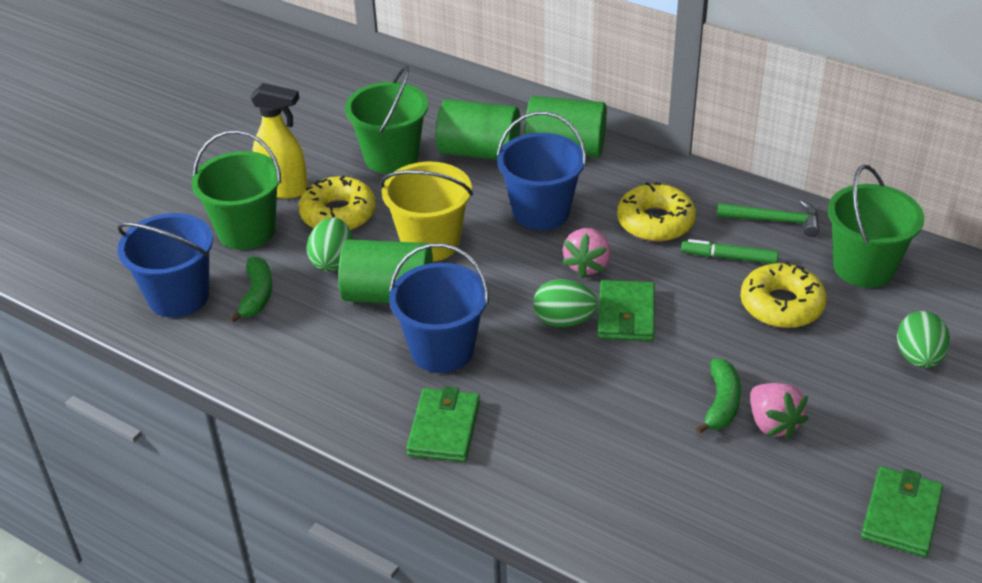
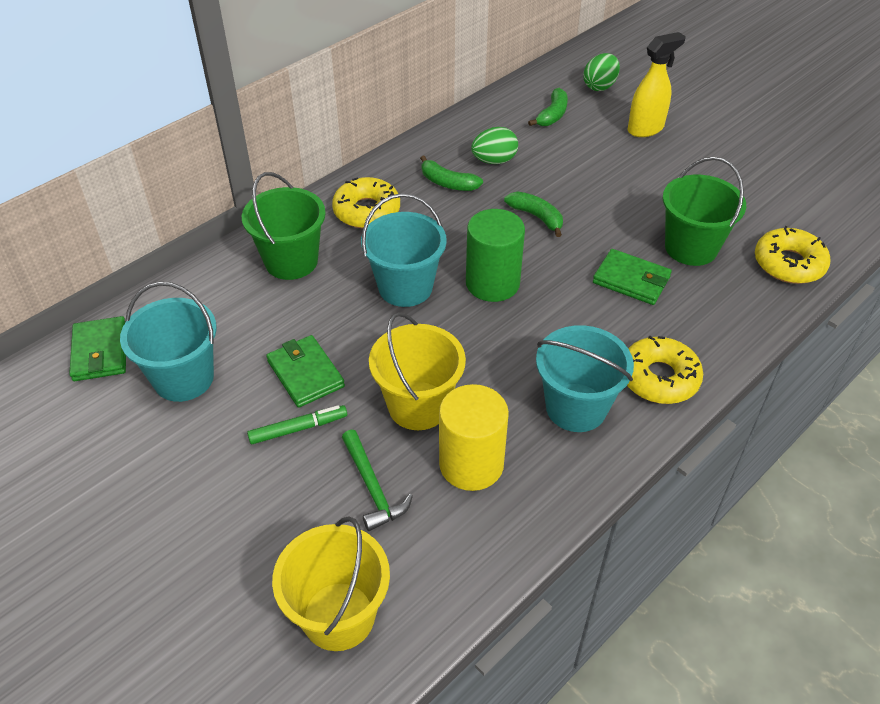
blue bucket: 3 -> 0
green banana: 2 -> 3
green bucket: 3 -> 2
green cylinder: 3 -> 1
green egg: 3 -> 2
pink strawberry: 2 -> 0
turquoise bucket: 0 -> 3
yellow bucket: 1 -> 2
yellow cylinder: 0 -> 1

